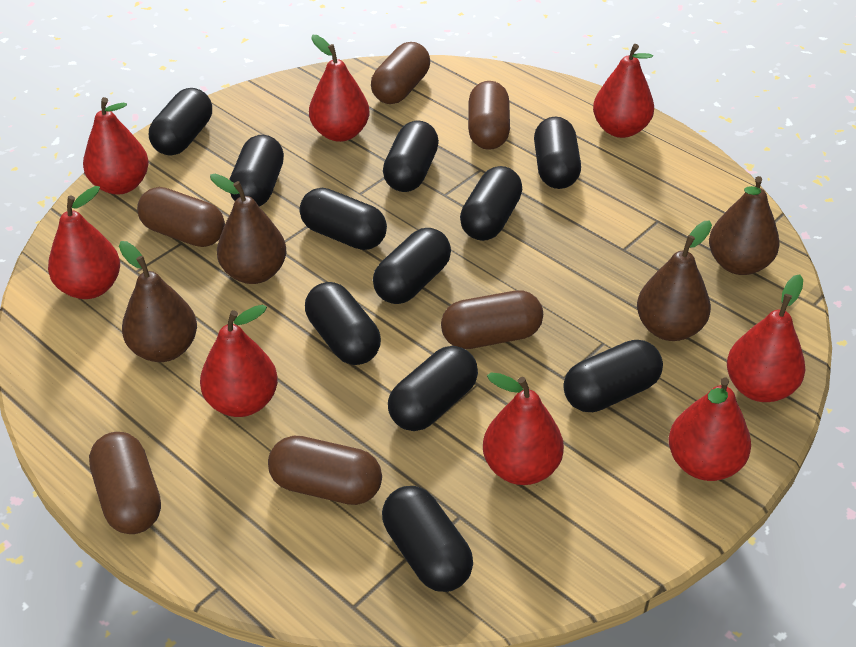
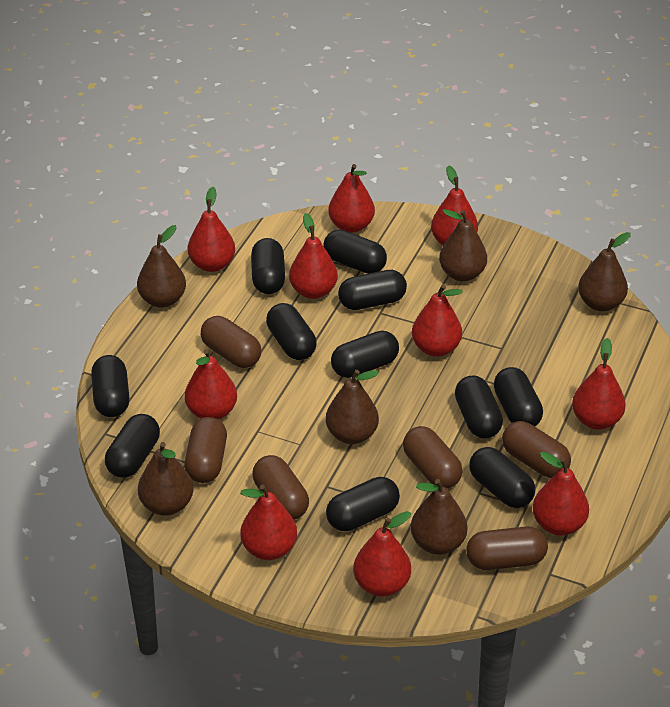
brown pear: 4 -> 6
red pear: 8 -> 10

